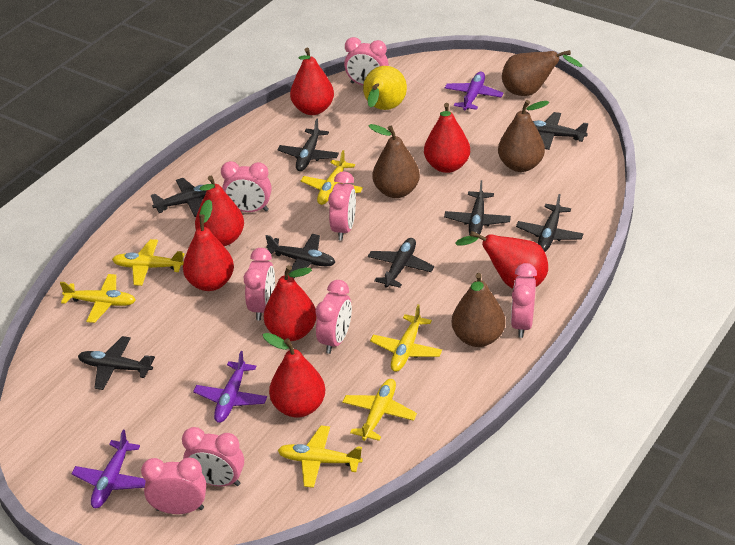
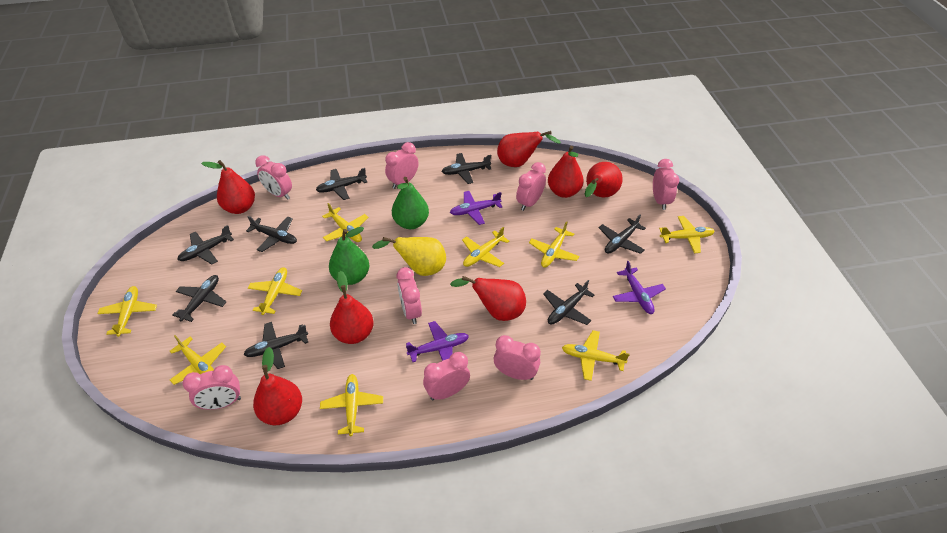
brown pear: 4 -> 0
green pear: 0 -> 2
yellow plane: 6 -> 9

